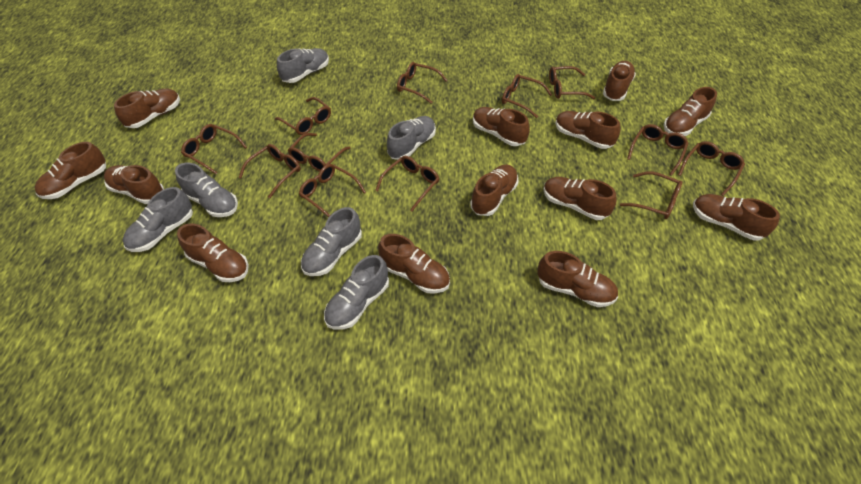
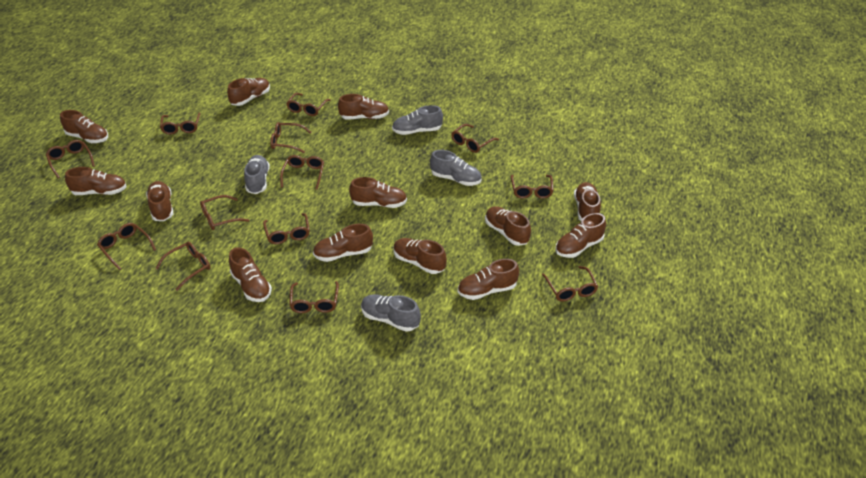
brown glasses: 12 -> 13
grey shoe: 6 -> 4

